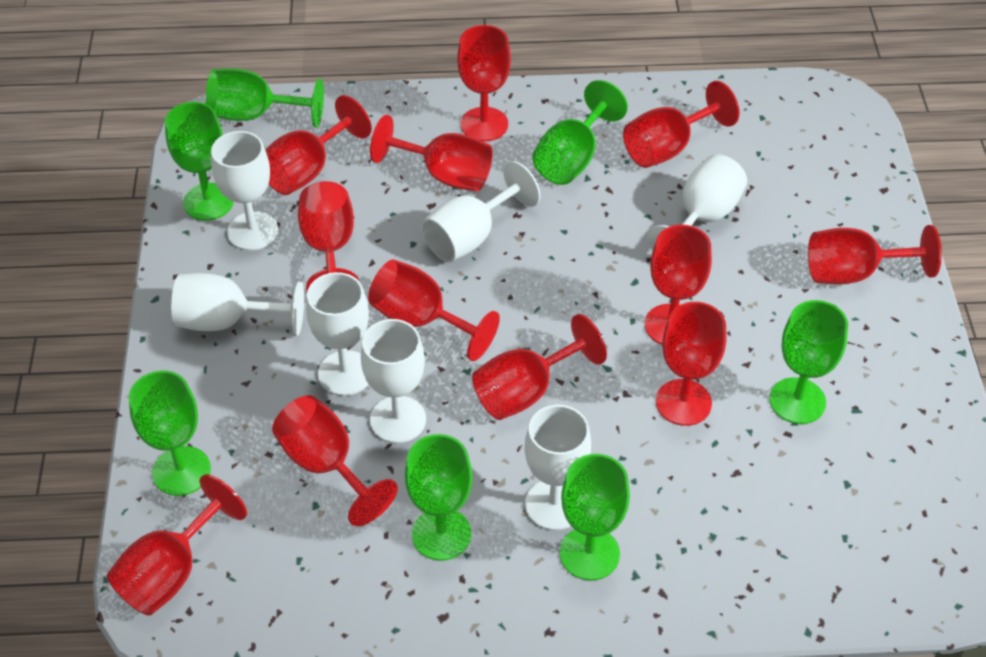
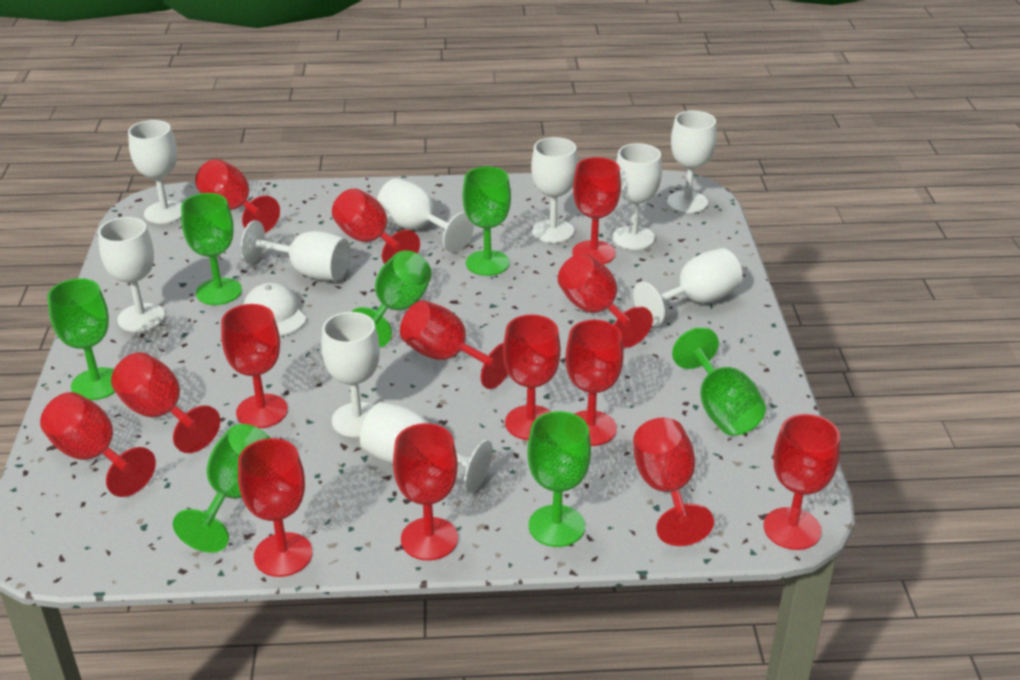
red goblet: 12 -> 14
white cap: 0 -> 1
white goblet: 7 -> 10

